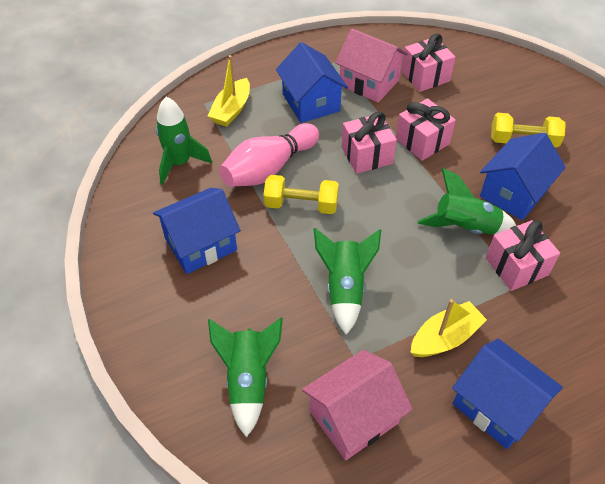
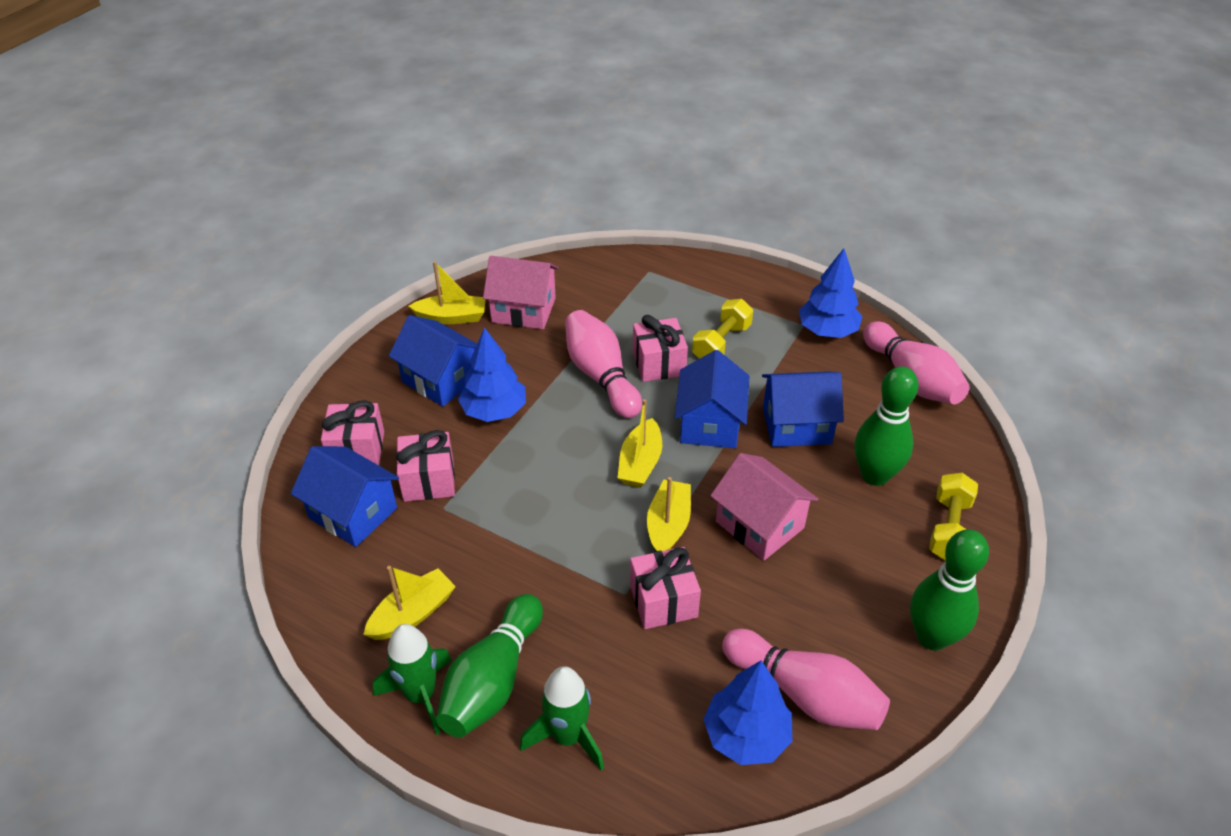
blue tree: 0 -> 3
green bowling pin: 0 -> 3
green rocket: 4 -> 2
pink bowling pin: 1 -> 3
yellow boat: 2 -> 4

